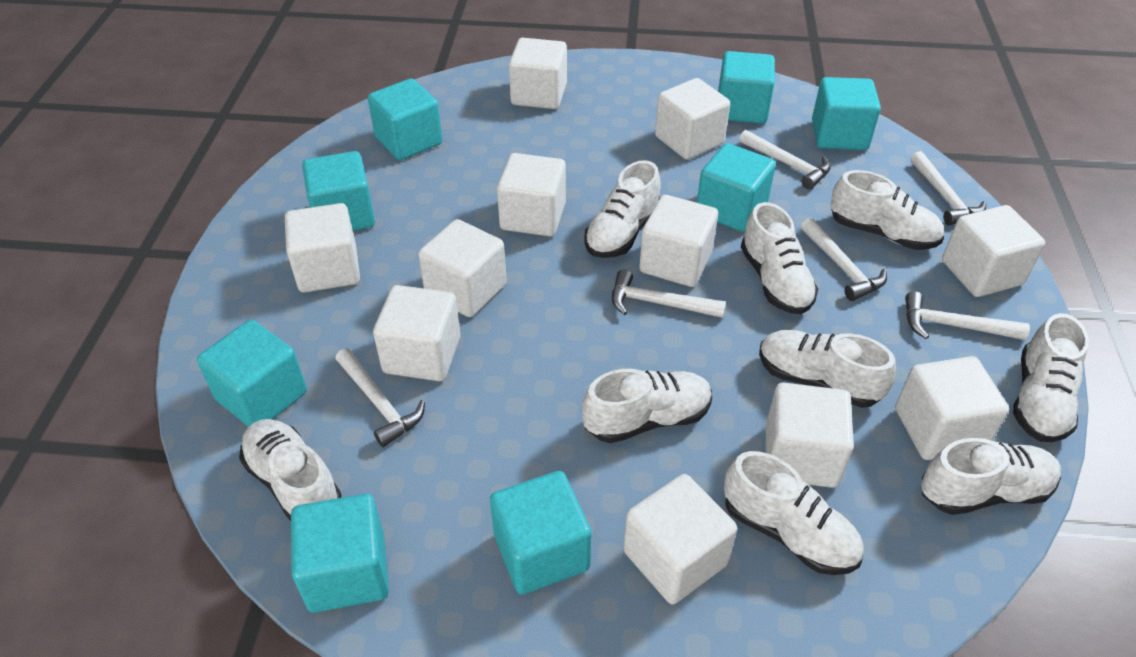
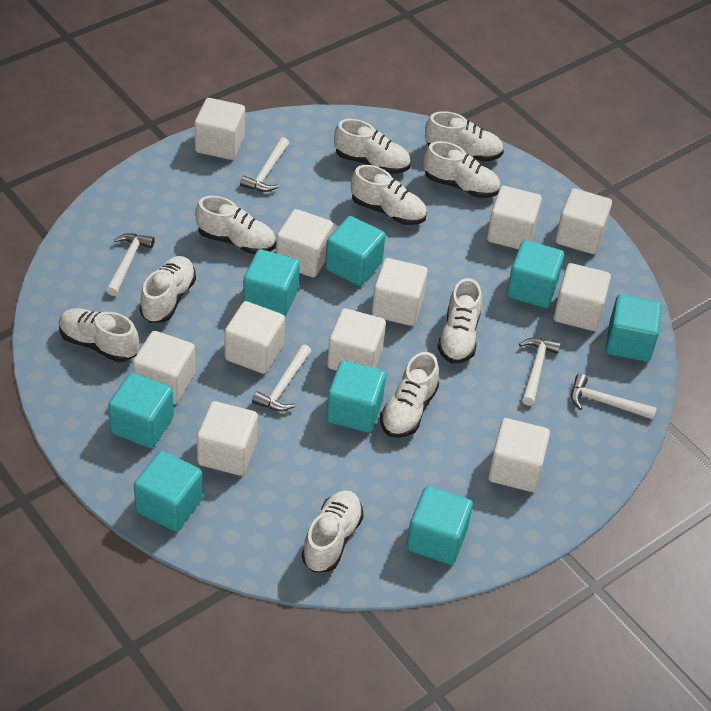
white hammer: 6 -> 5
white shoe: 9 -> 10

